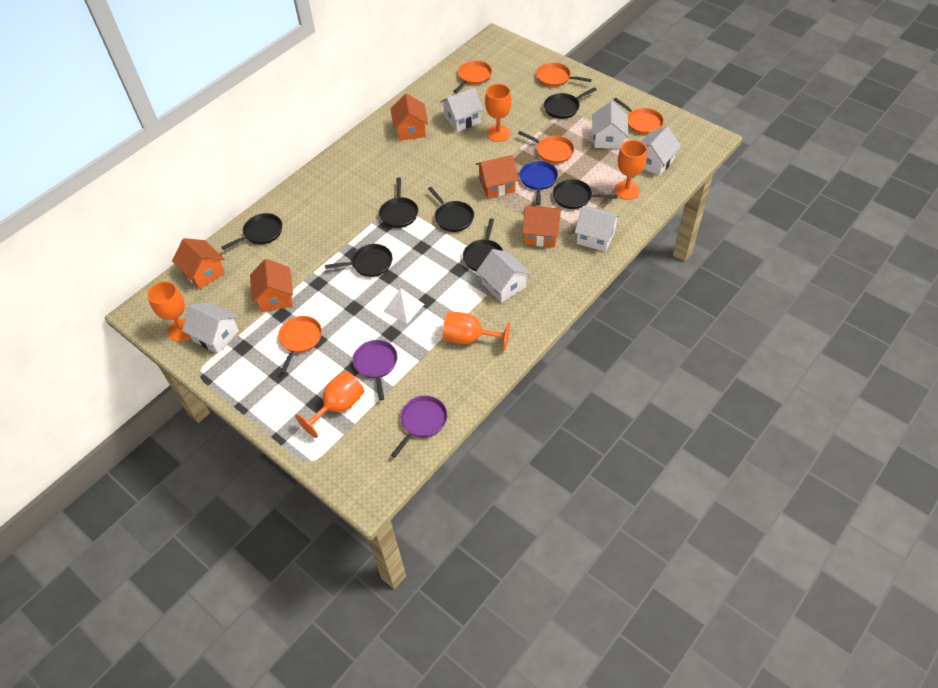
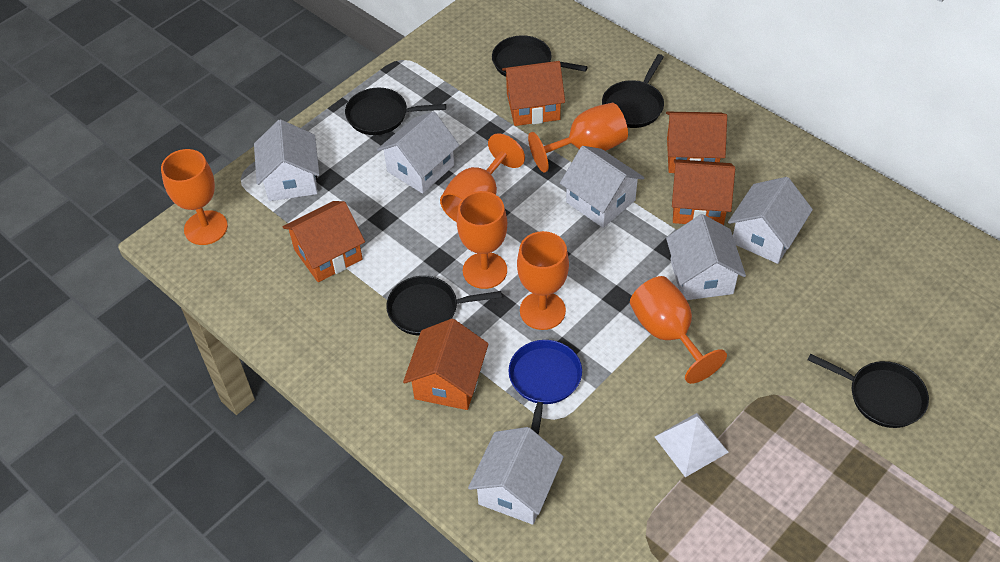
black pan: 7 -> 5
orange goblet: 5 -> 6
orange pan: 5 -> 0
purple pan: 2 -> 0

